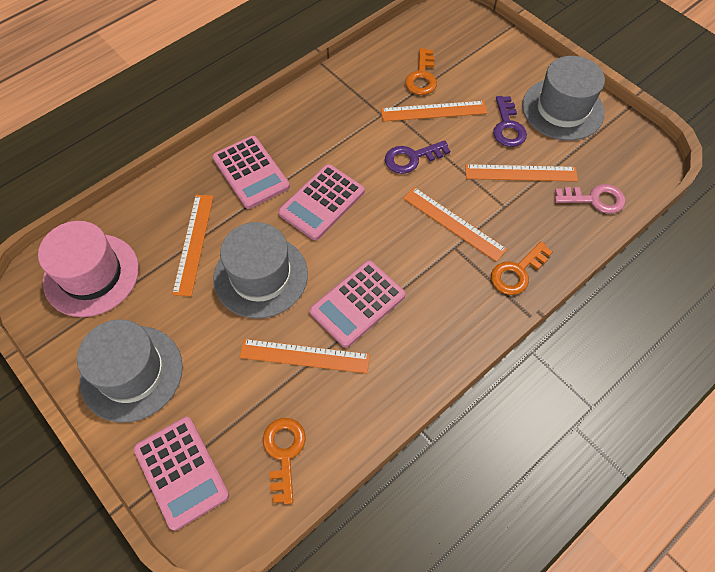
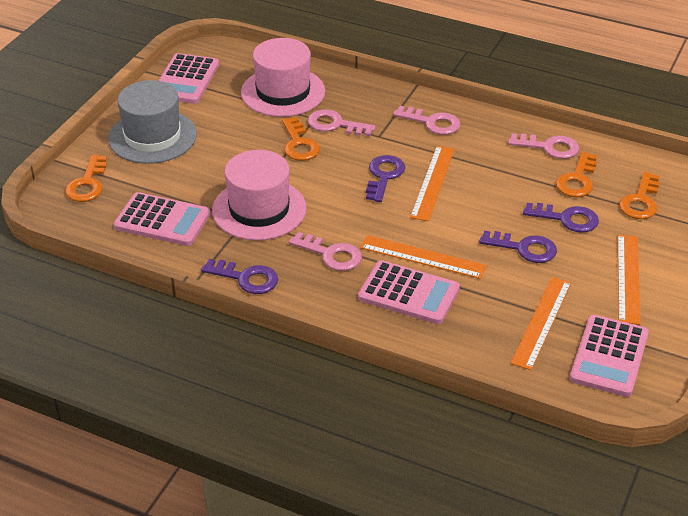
grey hat: 3 -> 1
orange key: 3 -> 4
orange ruler: 5 -> 4
pink hat: 1 -> 2
pink key: 1 -> 4
purple key: 2 -> 4

